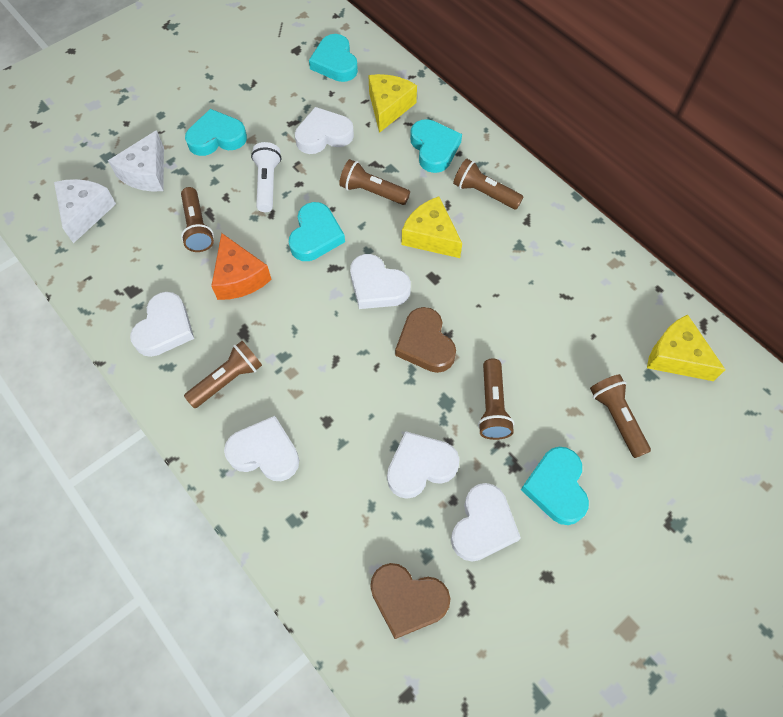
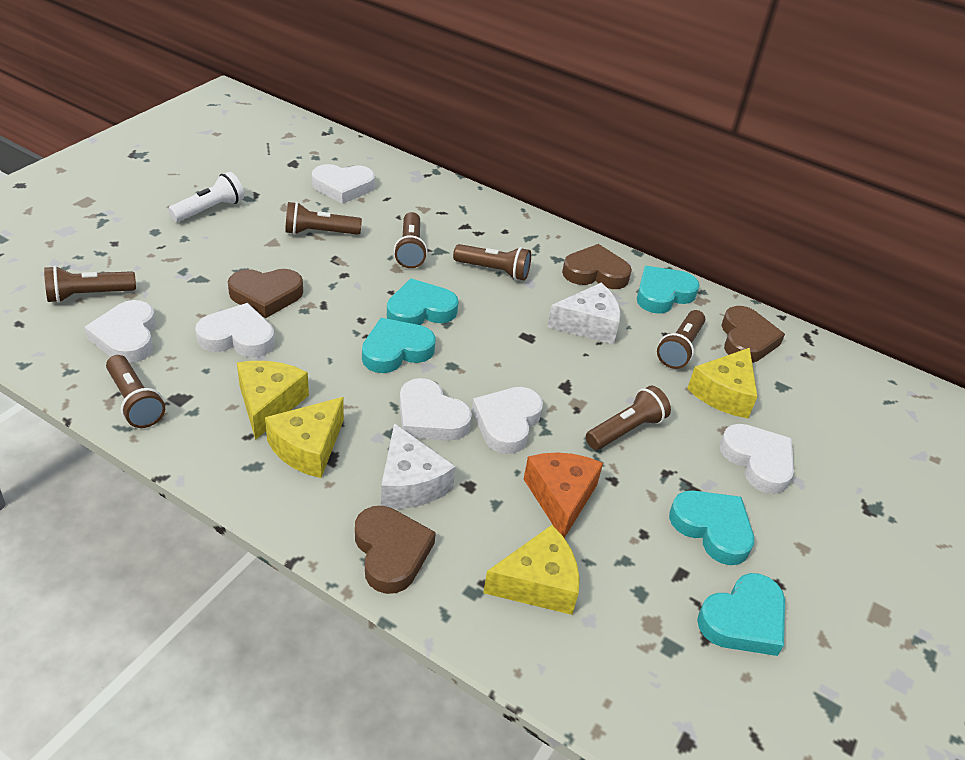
brown flashlight: 6 -> 7
brown heart: 2 -> 4
yellow cheese: 3 -> 4

